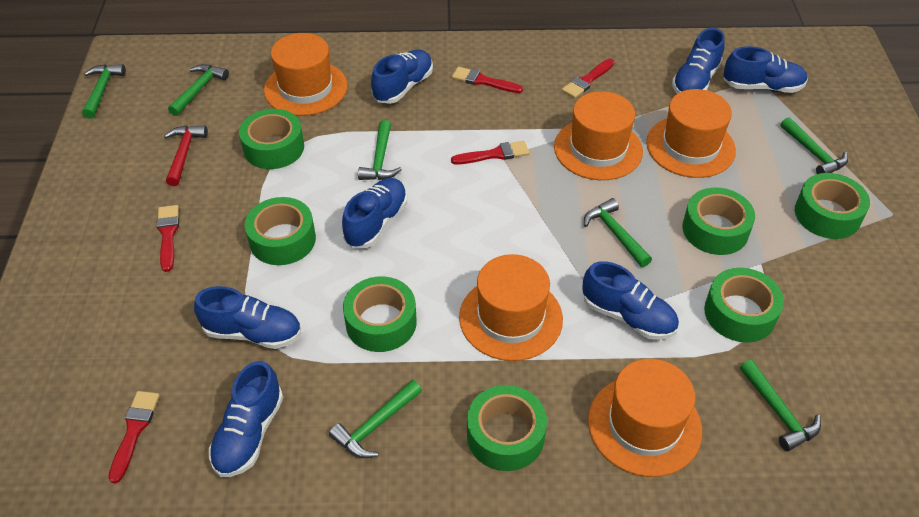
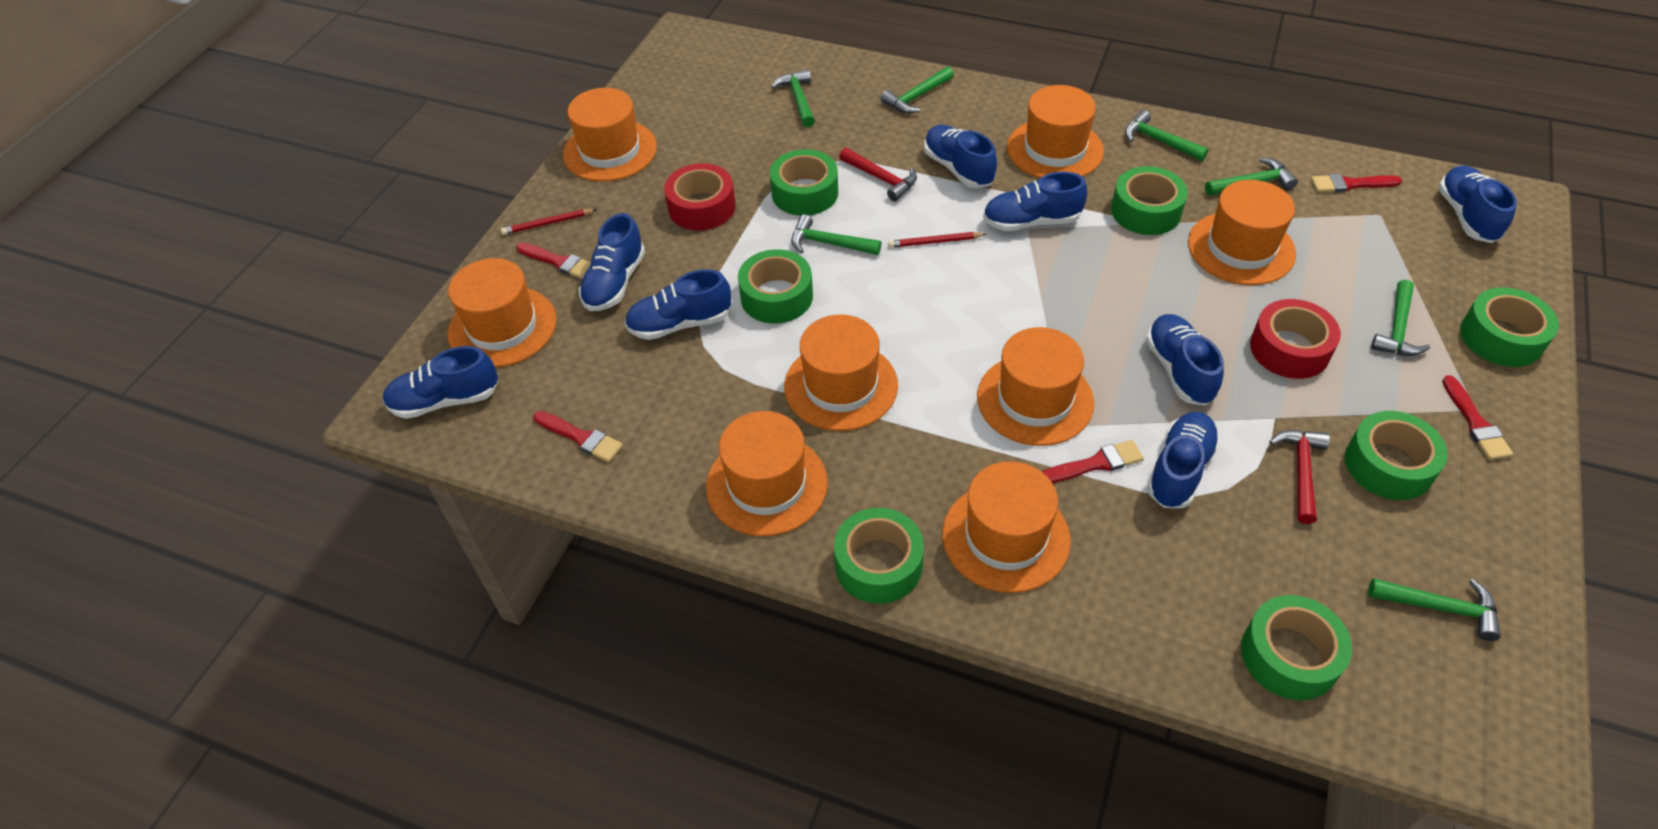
blue shoe: 7 -> 8
orange hat: 5 -> 8
red hammer: 1 -> 2
red pencil: 0 -> 2
red tape: 0 -> 2

